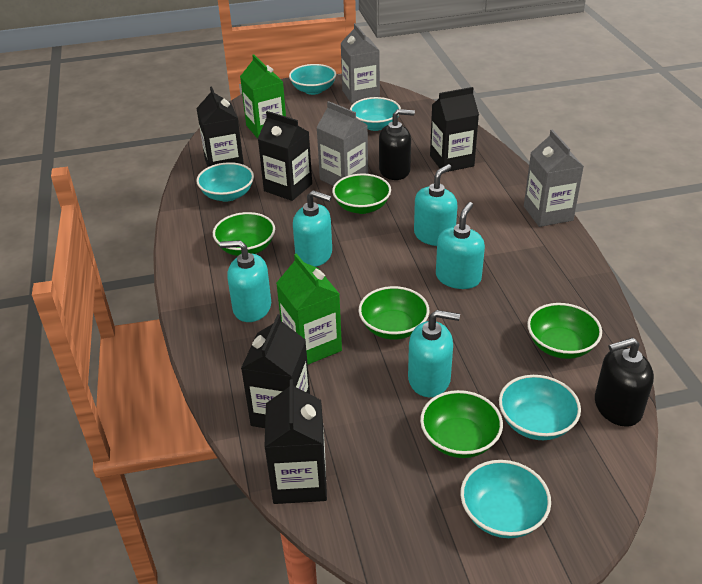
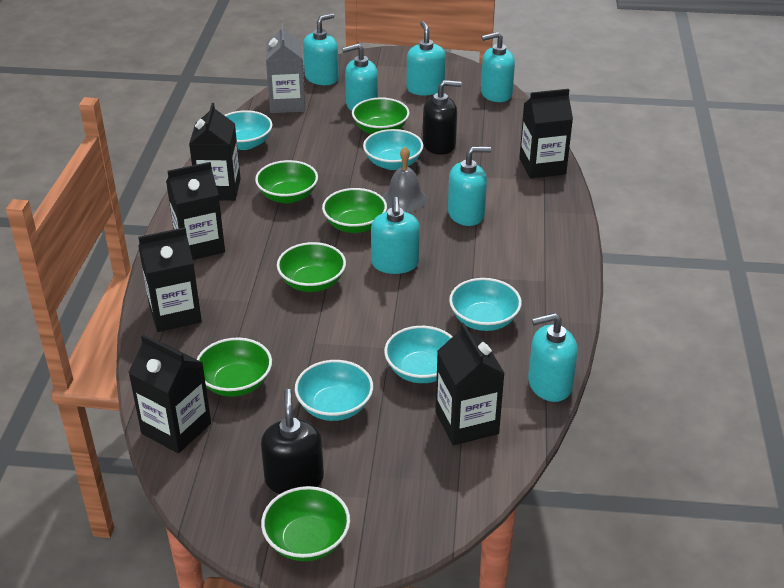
black carton: 5 -> 6
green bowl: 5 -> 6
green carton: 2 -> 0
grey bell: 0 -> 1
grey carton: 3 -> 1
turquoise soap dispenser: 5 -> 7

